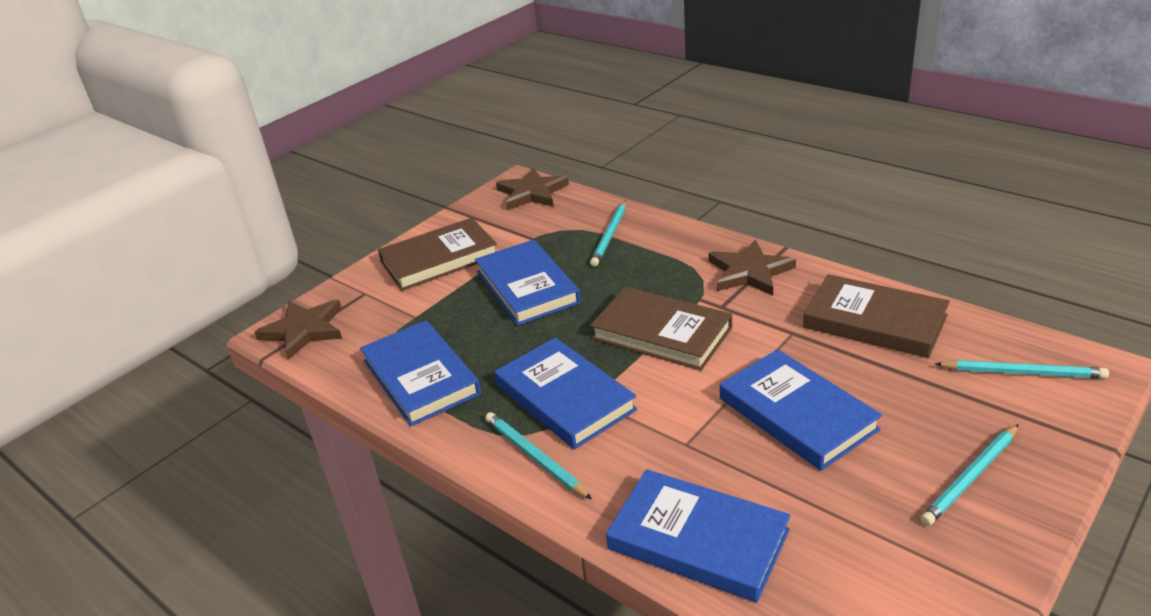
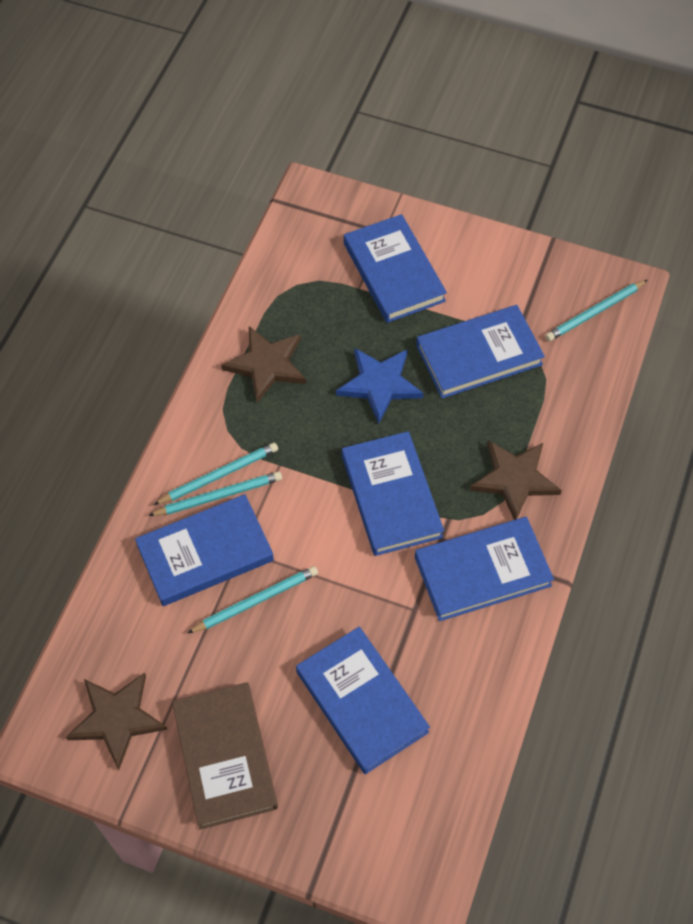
blue book: 5 -> 6
blue star: 0 -> 1
brown book: 3 -> 1

